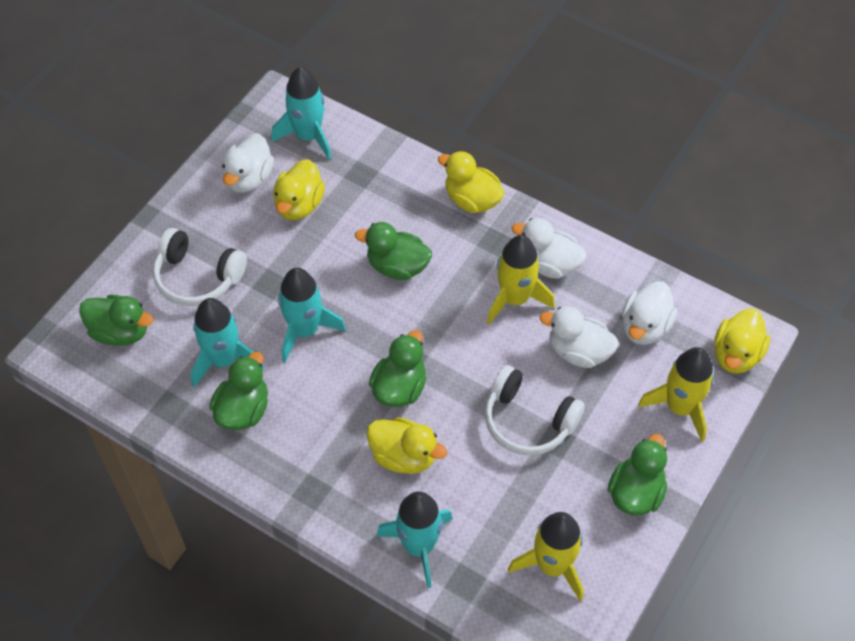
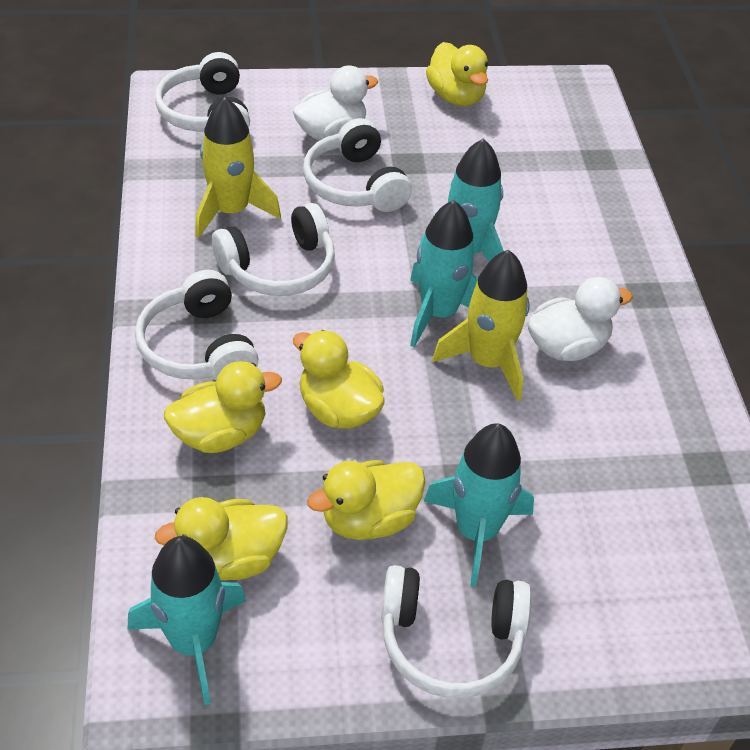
green duck: 5 -> 0
white duck: 4 -> 2
white headphones: 2 -> 5
yellow duck: 4 -> 5
yellow rocket: 3 -> 2

